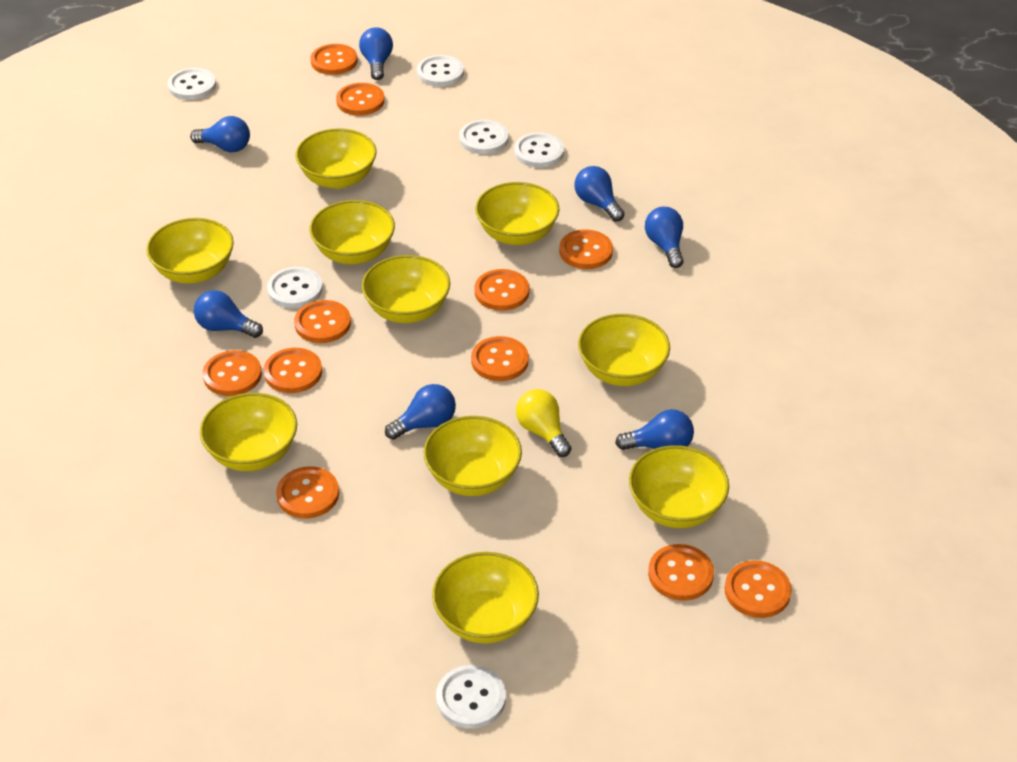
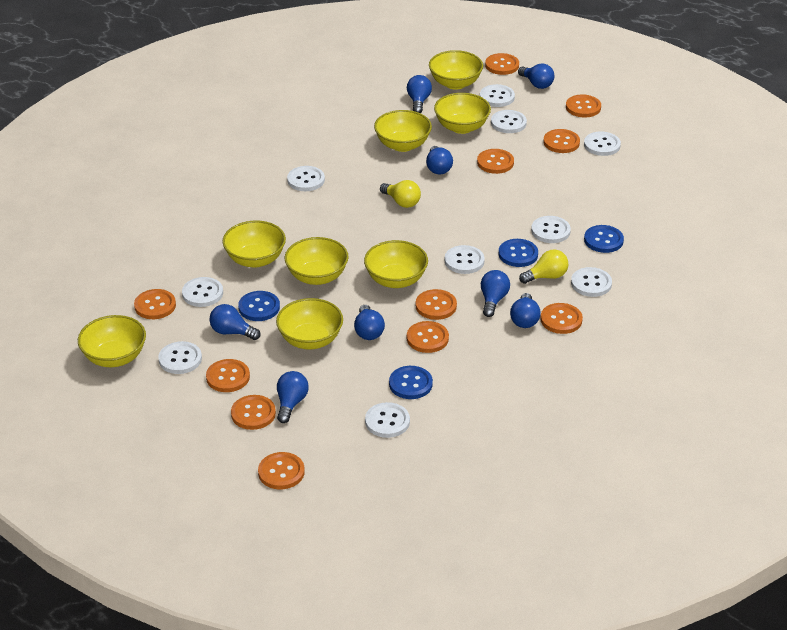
blue button: 0 -> 4
blue light bulb: 7 -> 8
white button: 6 -> 10
yellow bowl: 10 -> 8
yellow light bulb: 1 -> 2

